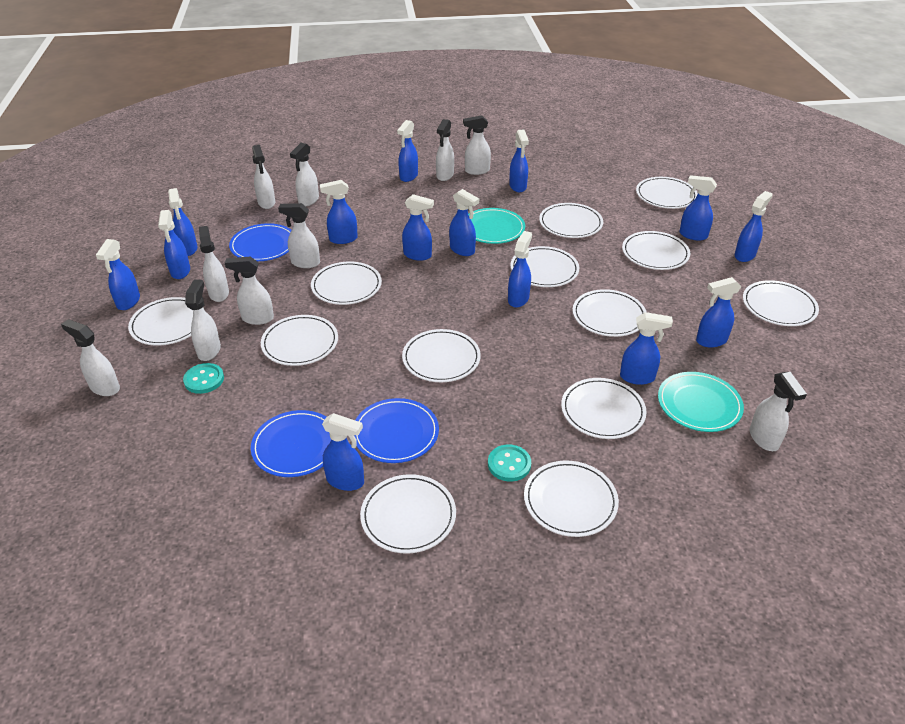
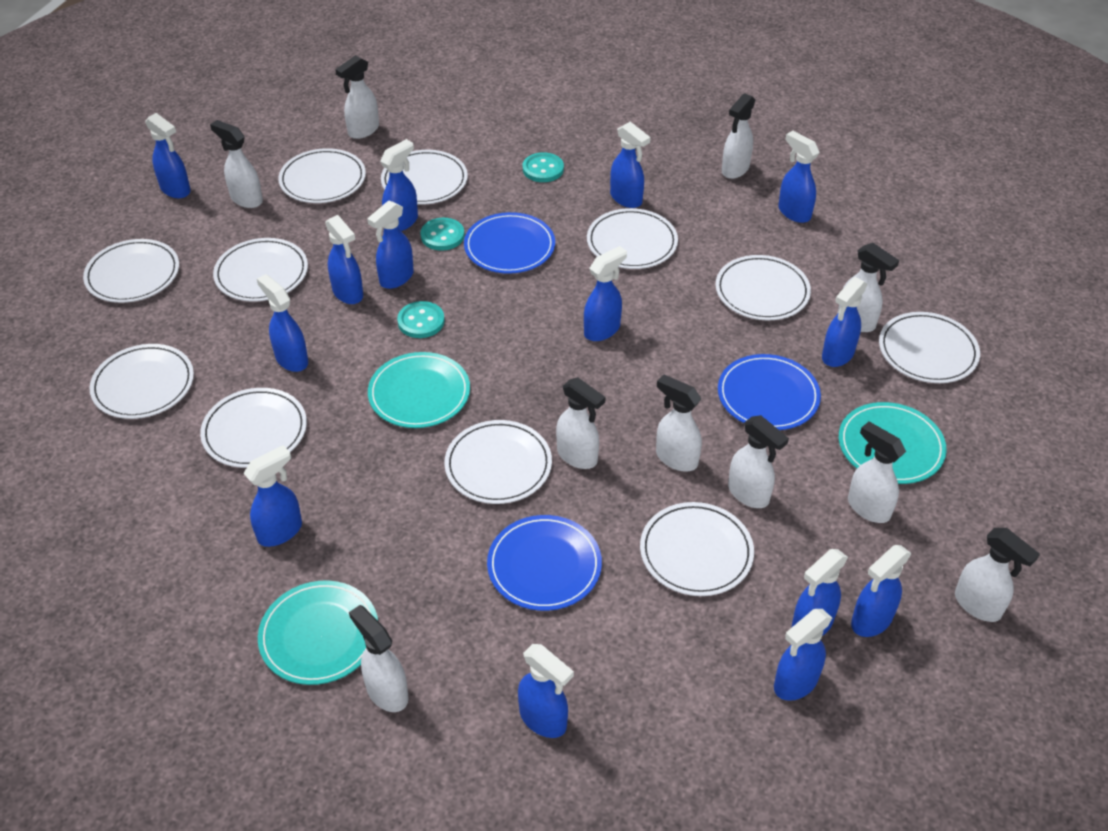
turquoise button: 2 -> 3
turquoise plate: 2 -> 3
white plate: 13 -> 11

